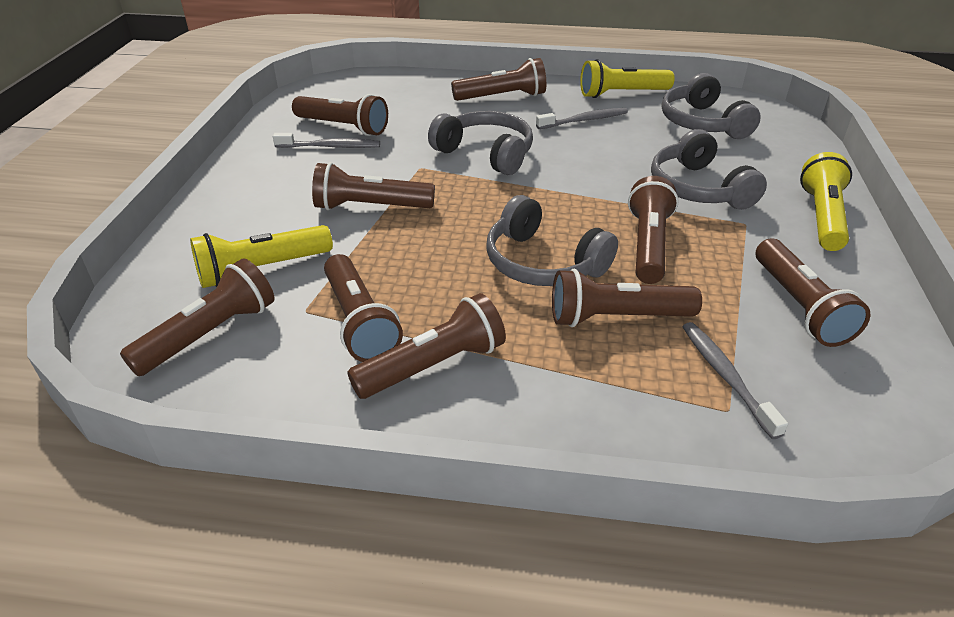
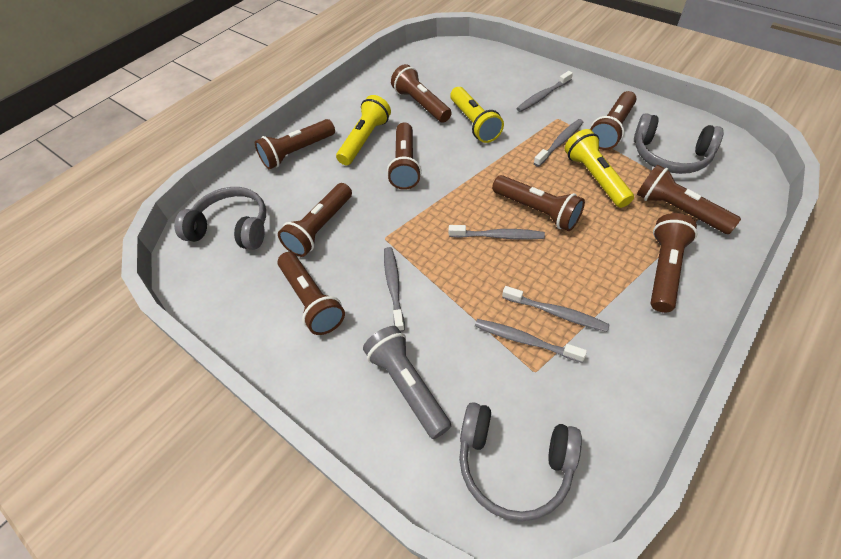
grey flashlight: 0 -> 1
grey headphones: 4 -> 3
grey toothbrush: 3 -> 6

